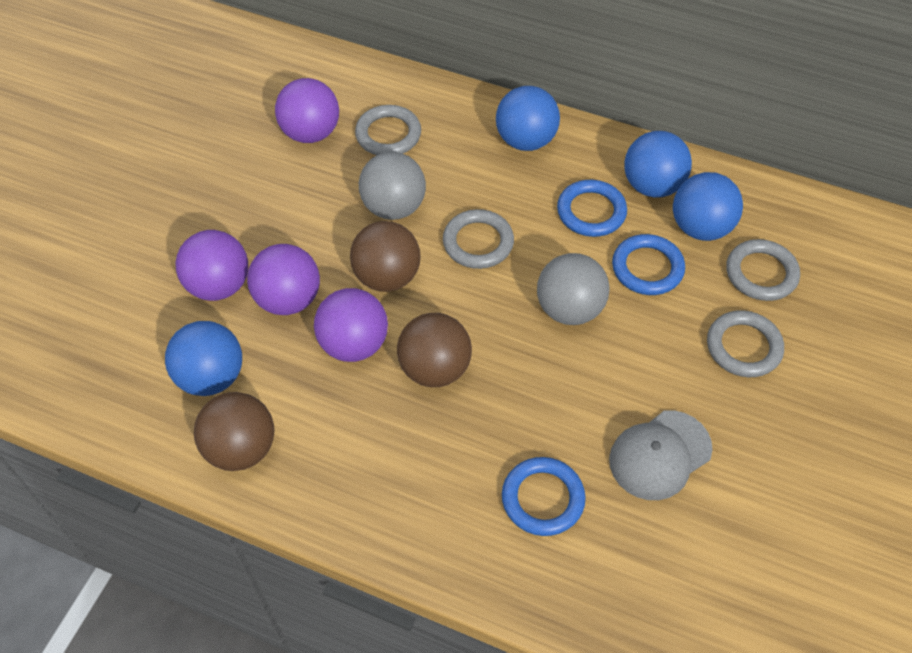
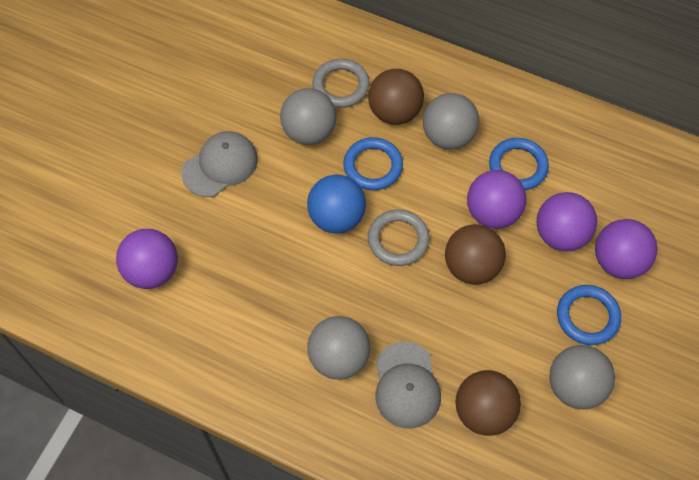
blue ball: 4 -> 1
grey ball: 2 -> 4
grey cap: 1 -> 2
grey ring: 4 -> 2

